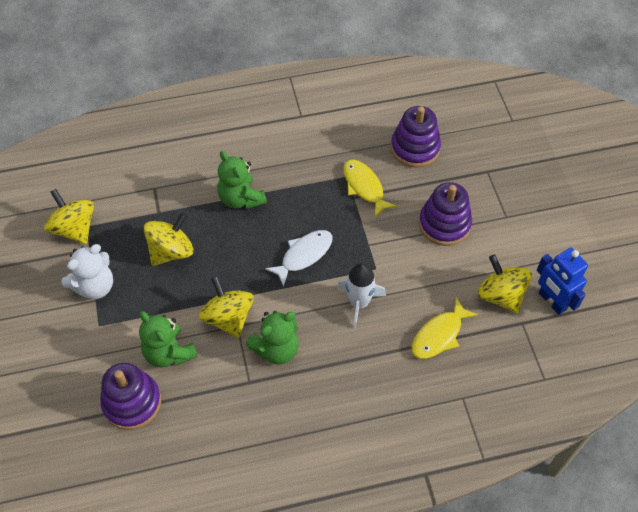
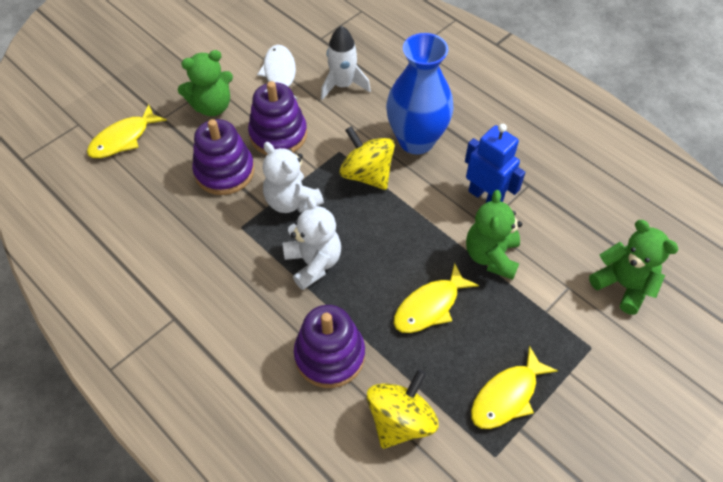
blue vase: 0 -> 1
white teddy bear: 1 -> 2
yellow fish: 2 -> 3
yellow spinning top: 4 -> 2

